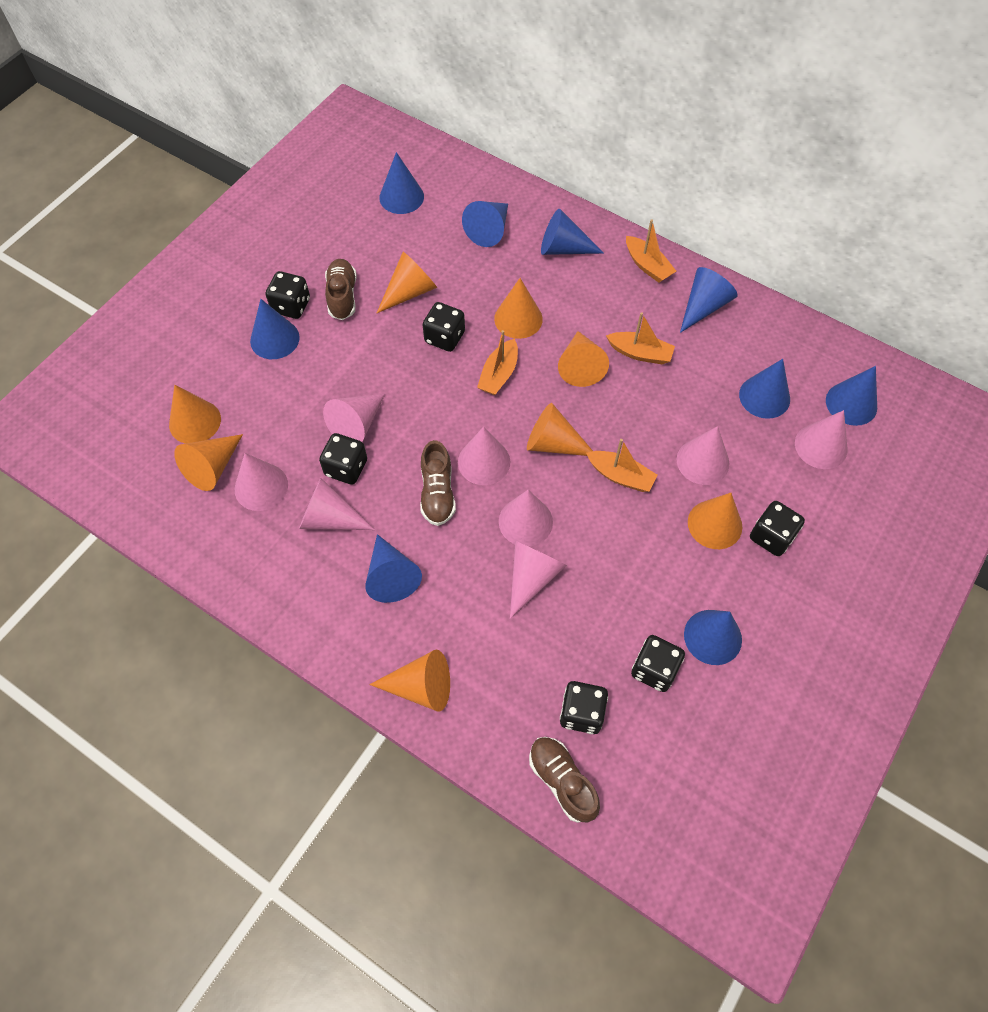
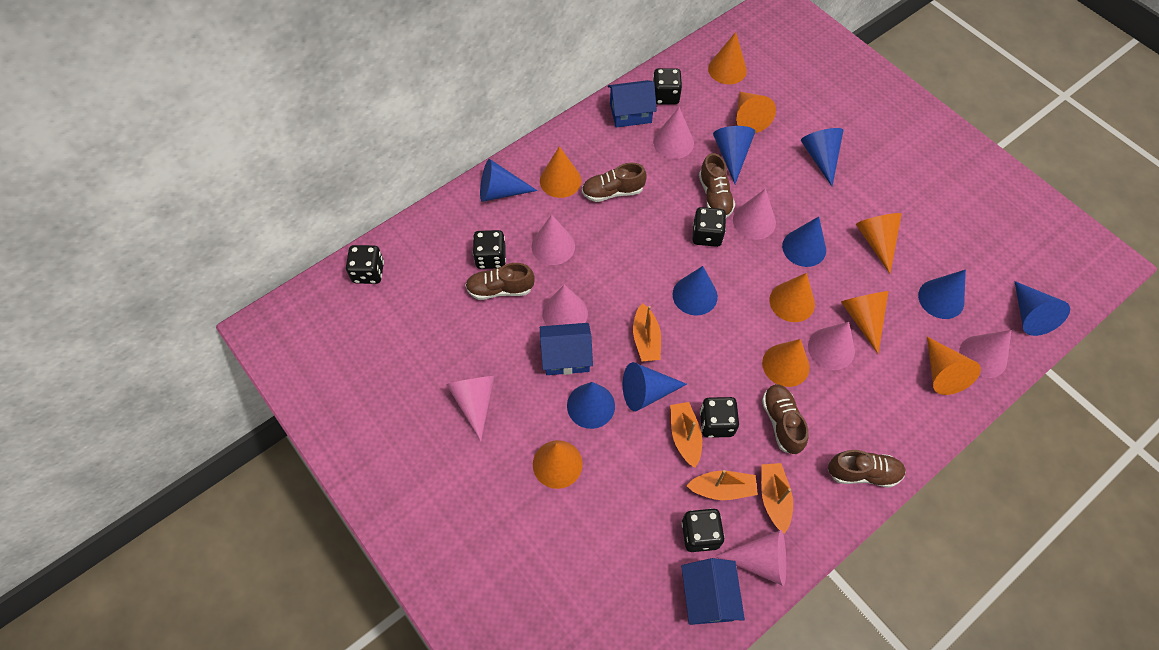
blue house: 0 -> 3
brown shoe: 3 -> 5
orange cone: 8 -> 9

